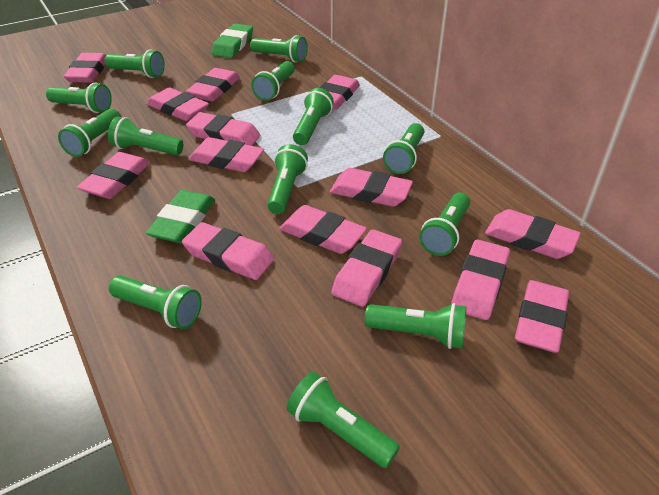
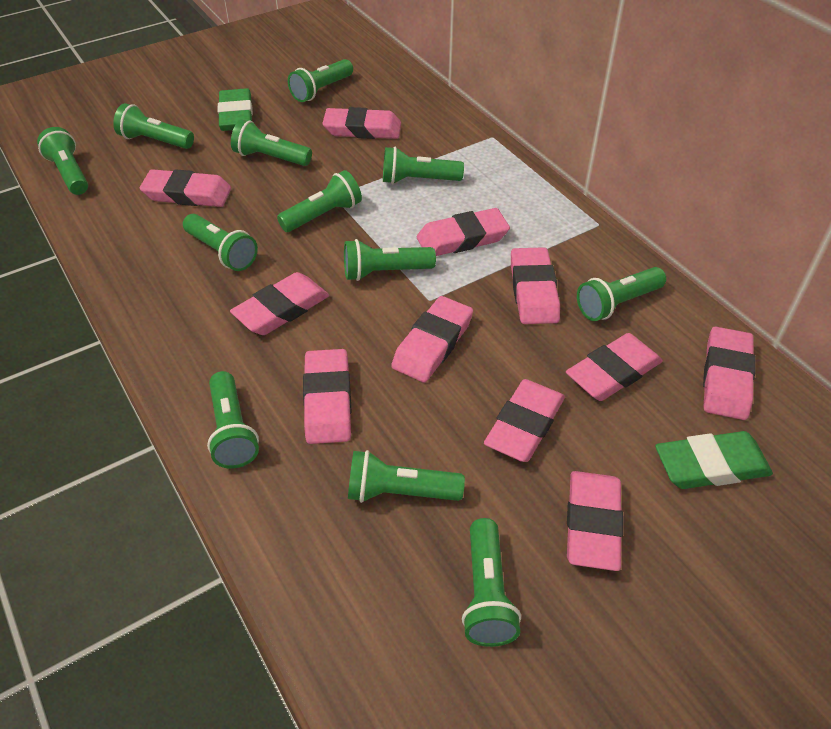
green flashlight: 13 -> 12
pink eraser: 14 -> 11

